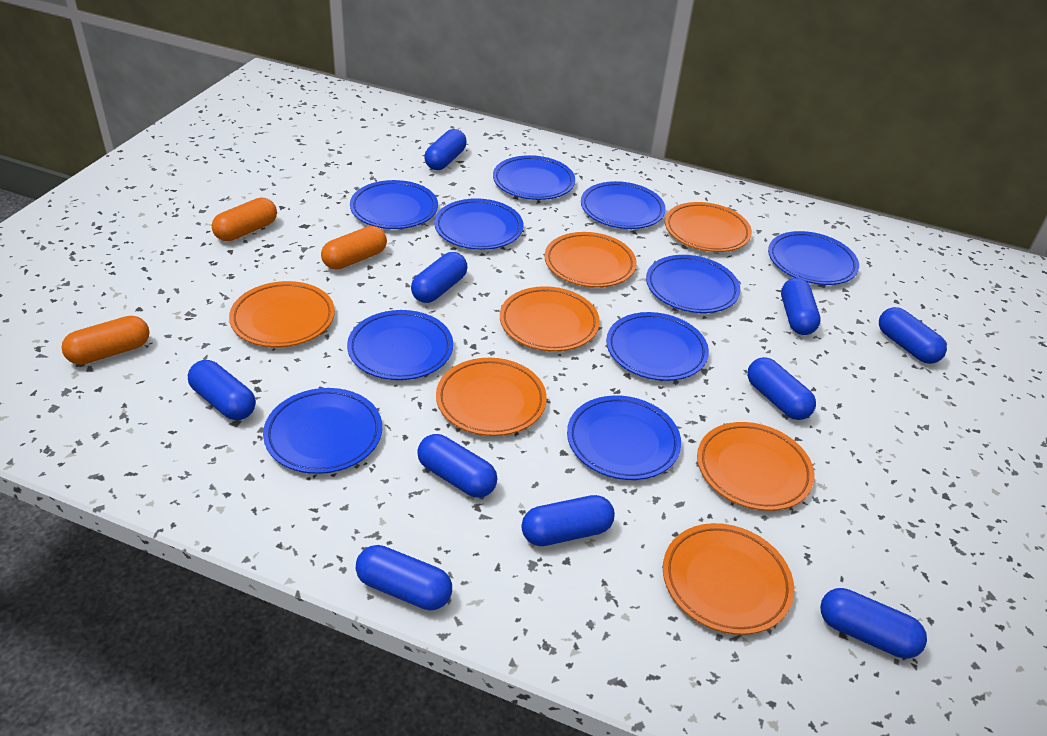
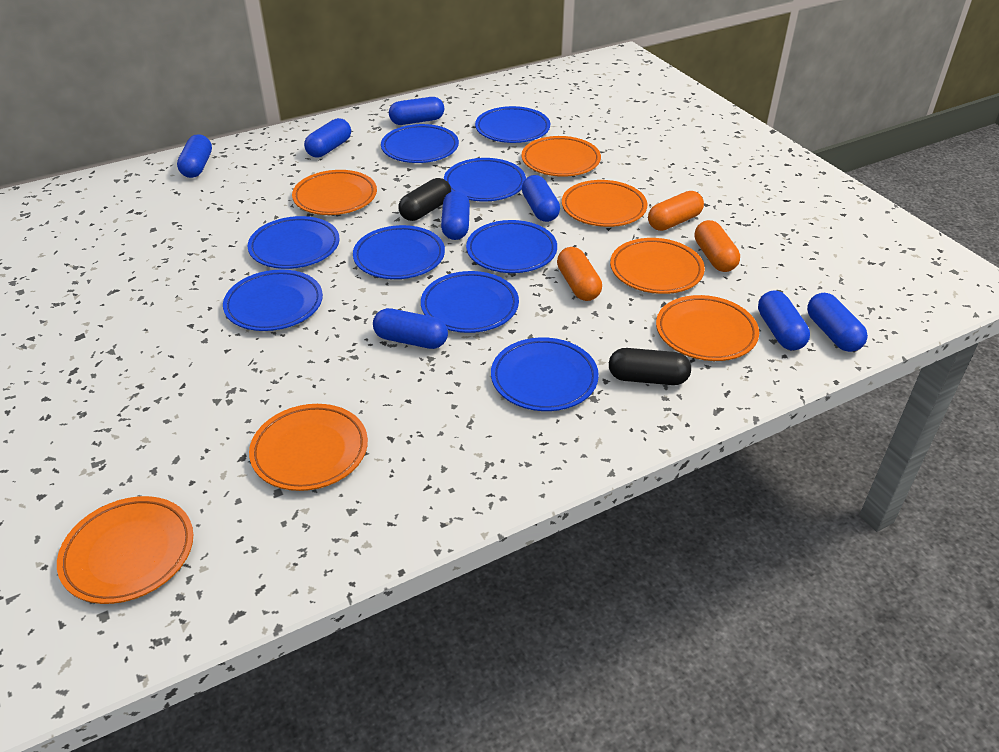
black capsule: 0 -> 2
blue capsule: 10 -> 8
blue plate: 10 -> 9

